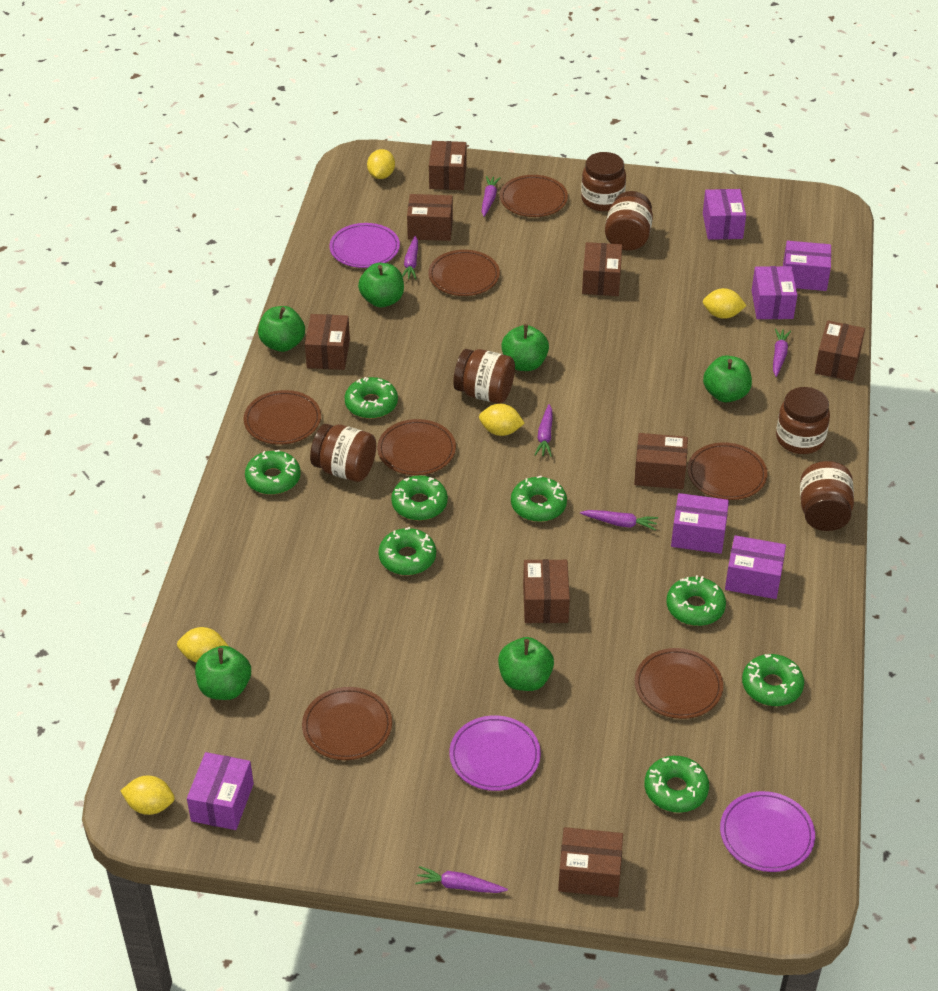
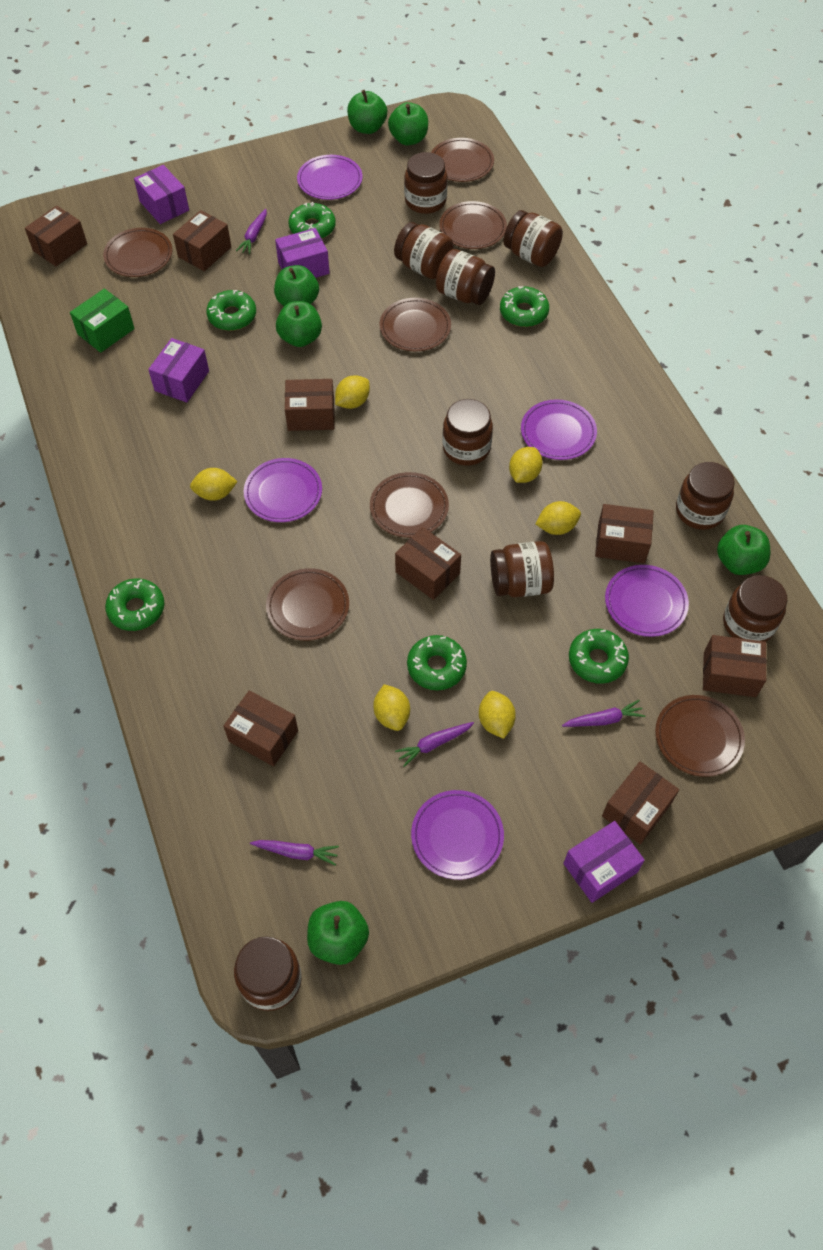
brown jar: 6 -> 9
green box: 0 -> 1
green donut: 8 -> 6
purple box: 6 -> 4
purple carrot: 6 -> 4
purple plate: 3 -> 5
yellow lemon: 5 -> 6

